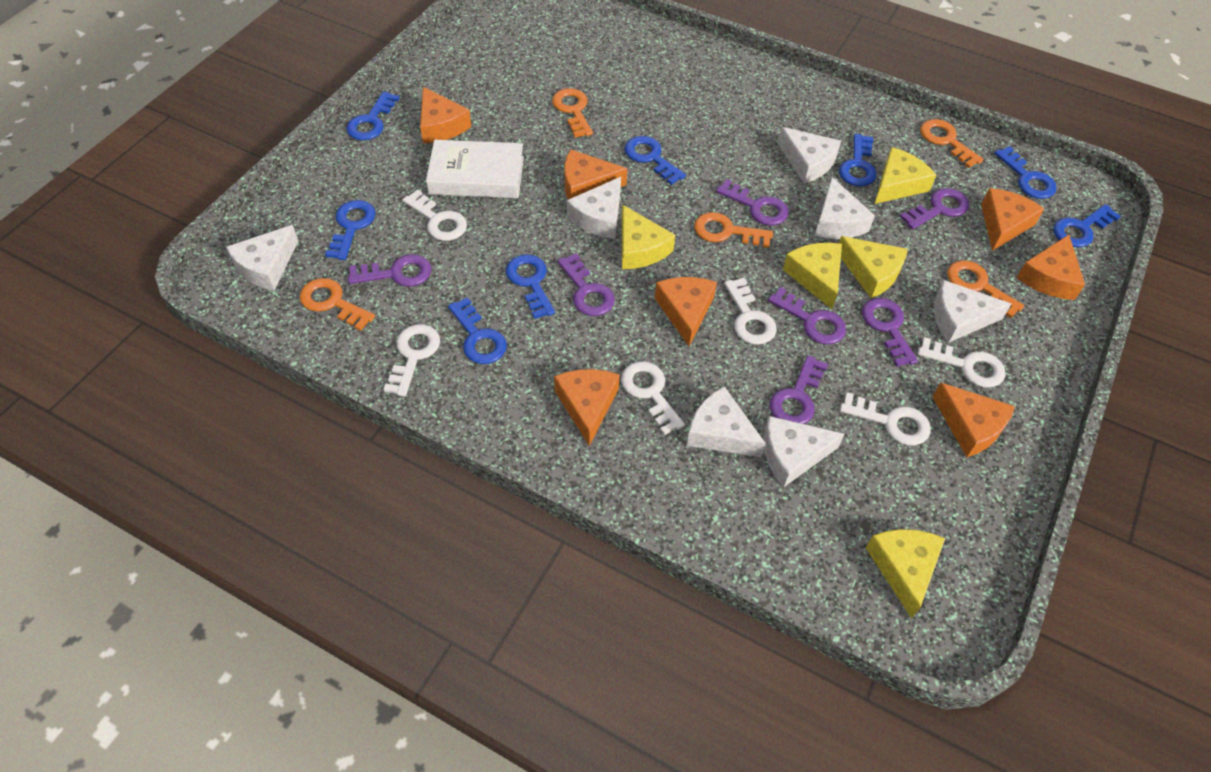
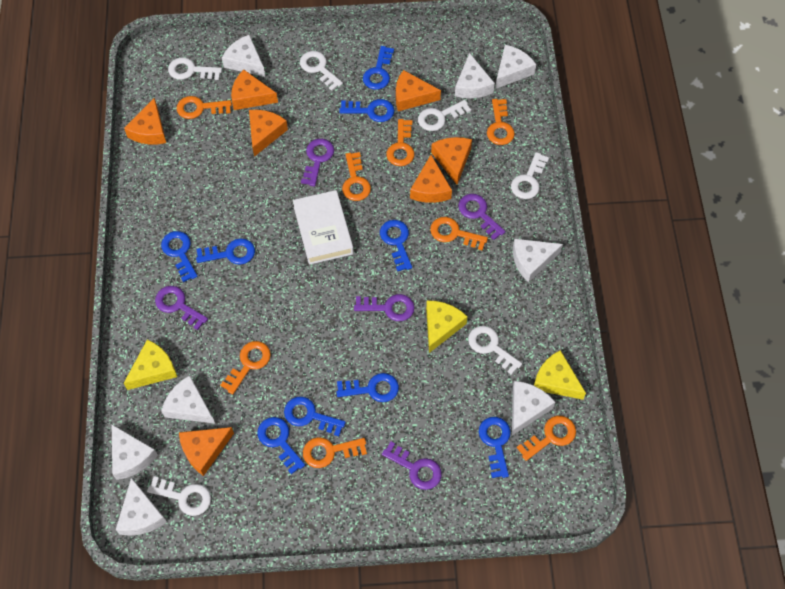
blue key: 8 -> 9
orange key: 5 -> 8
purple key: 7 -> 5
white cheese: 7 -> 8
yellow cheese: 5 -> 3

